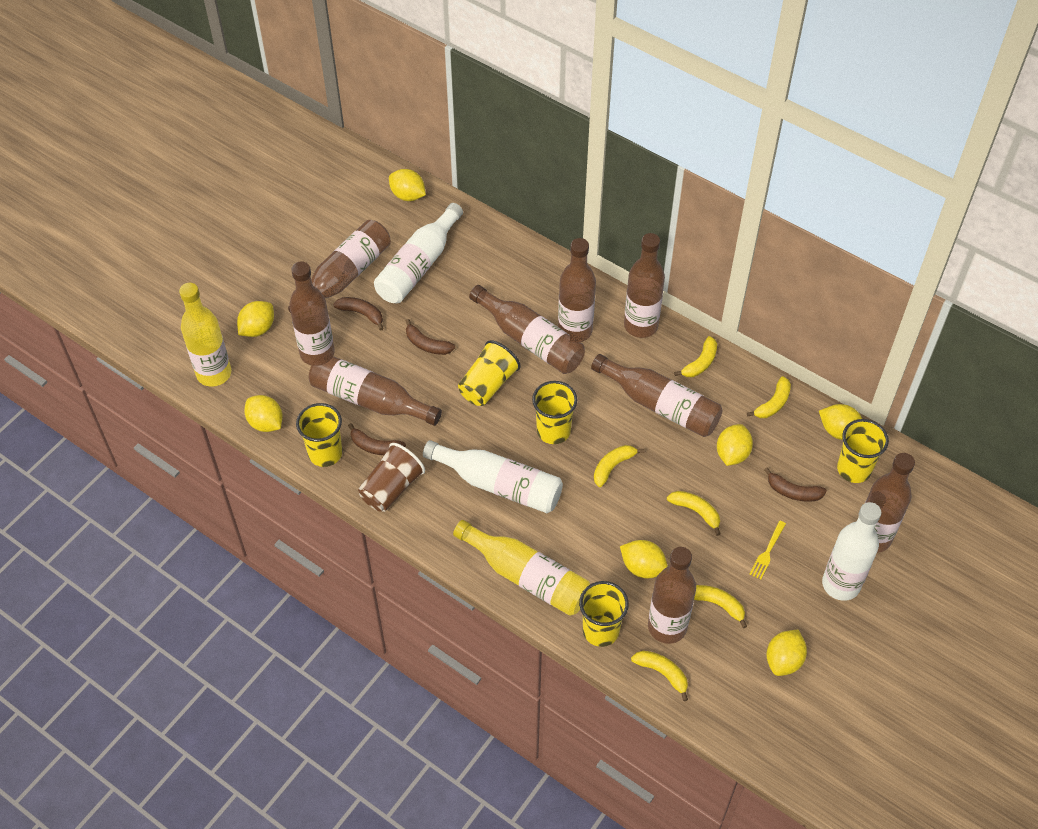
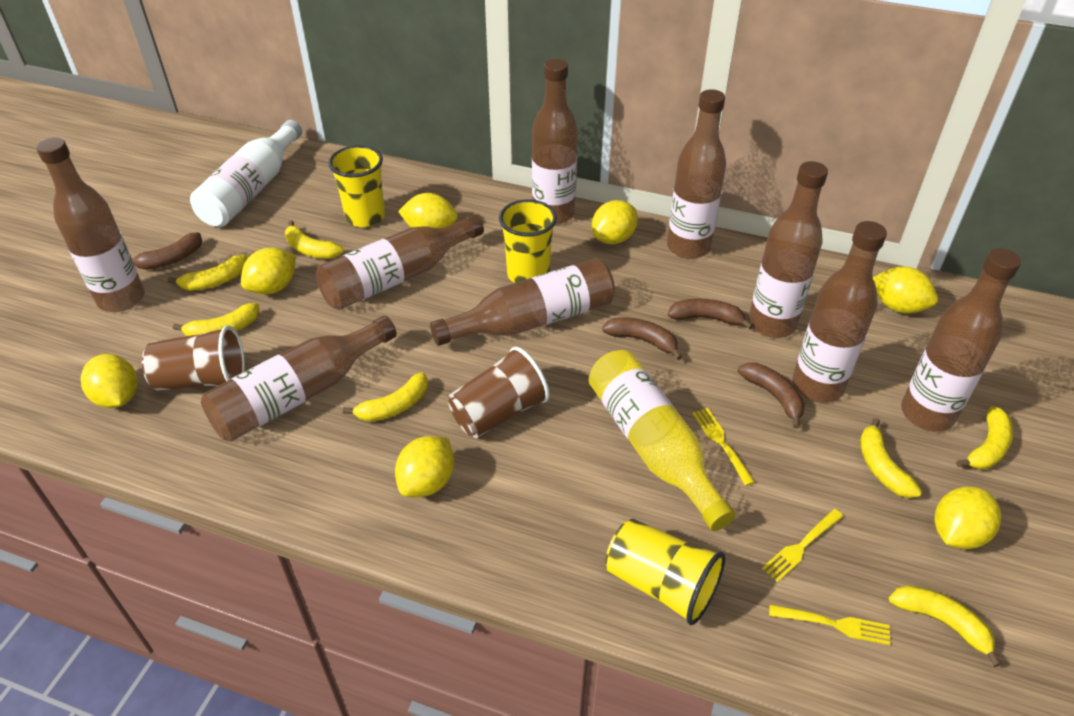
brown cup: 1 -> 2
white bottle: 3 -> 1
yellow banana: 6 -> 7
yellow bottle: 2 -> 1
yellow cup: 5 -> 3
yellow fork: 1 -> 3

